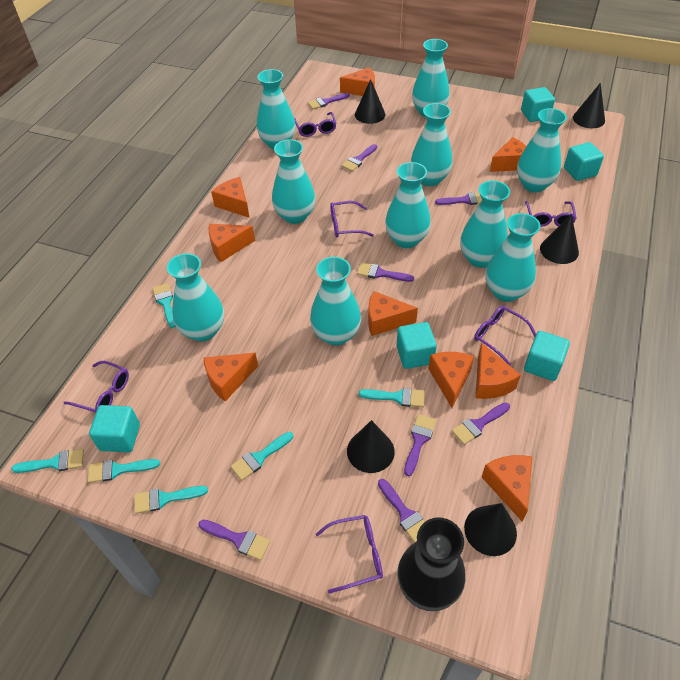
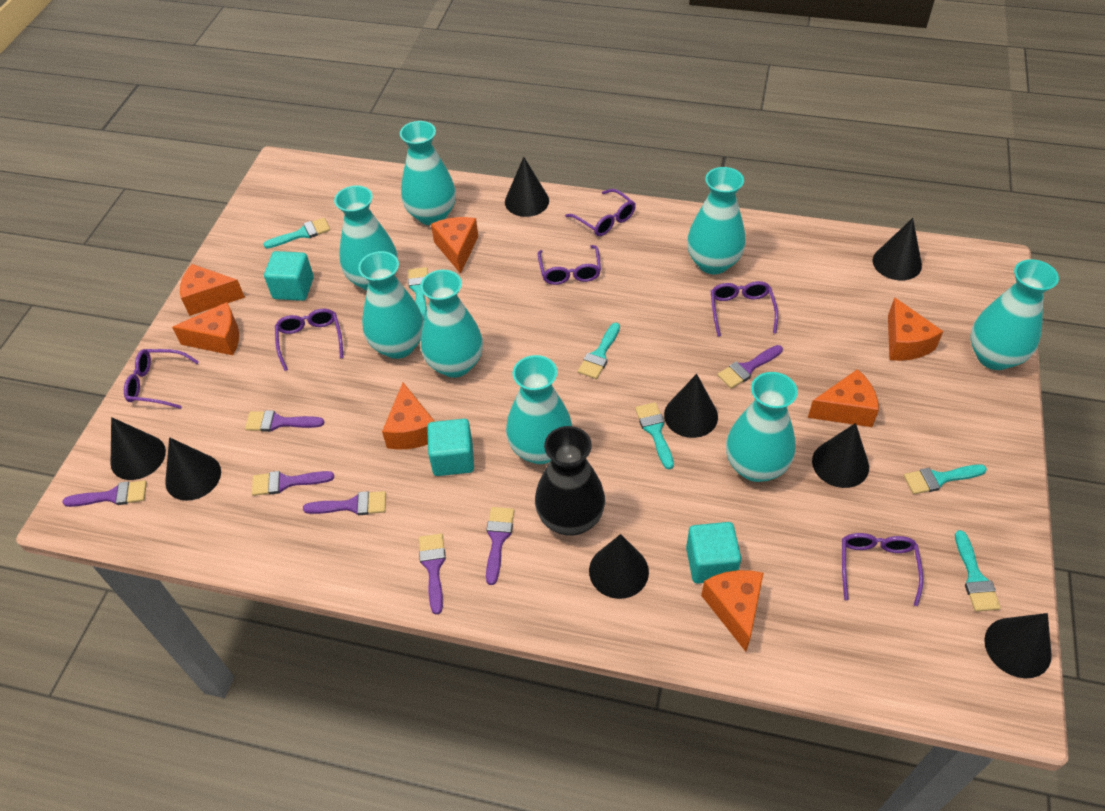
black cone: 5 -> 8
orange cheese: 9 -> 7
purple brush: 8 -> 7
turquoise cube: 5 -> 3
turquoise vase: 10 -> 8

